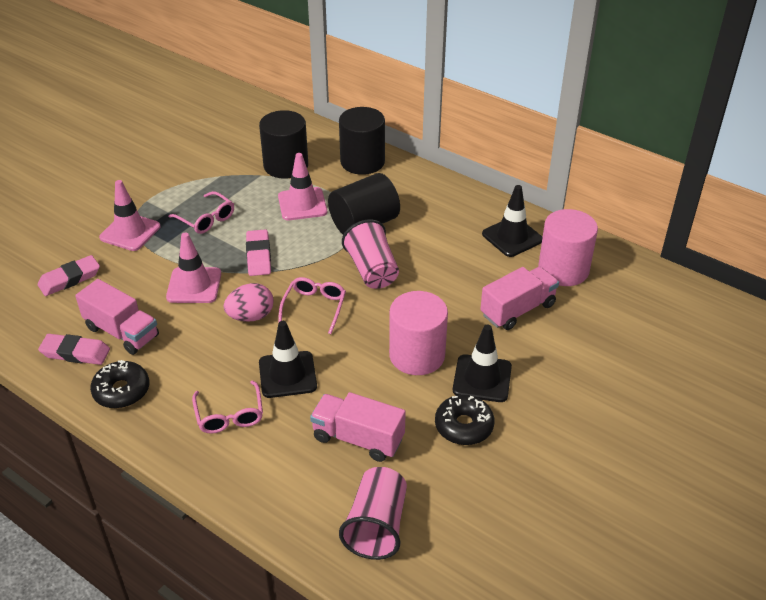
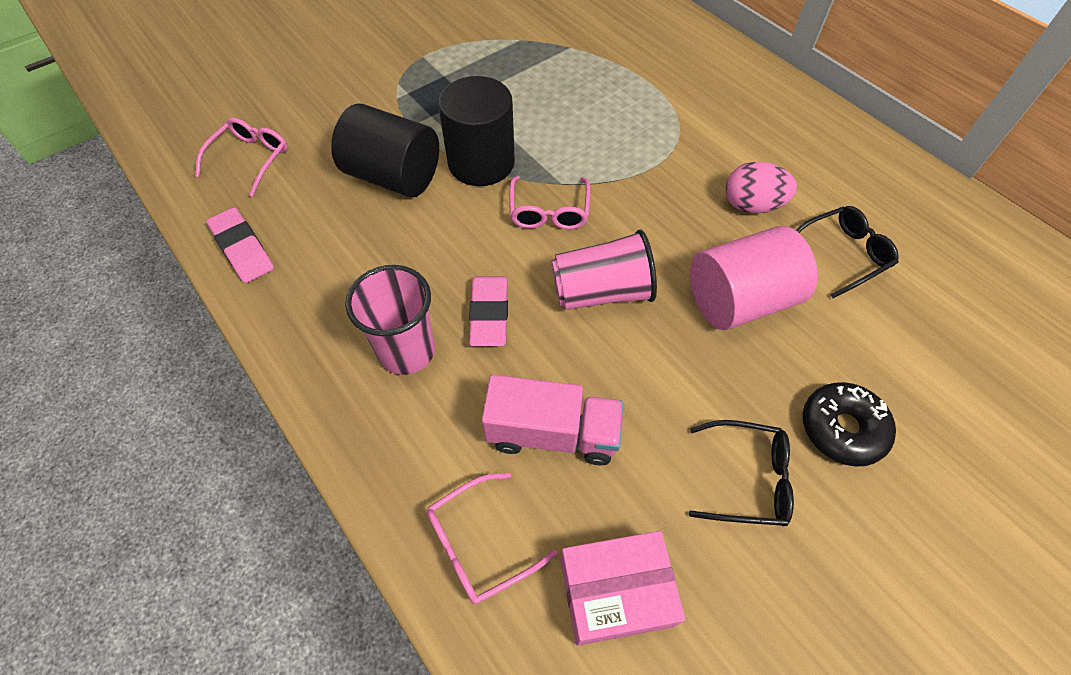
black cylinder: 3 -> 2
black donut: 2 -> 1
black glasses: 0 -> 2
black traffic cone: 3 -> 0
pink box: 0 -> 1
pink cylinder: 2 -> 1
pink eraser: 3 -> 2
pink traffic cone: 3 -> 0
pink truck: 3 -> 1

